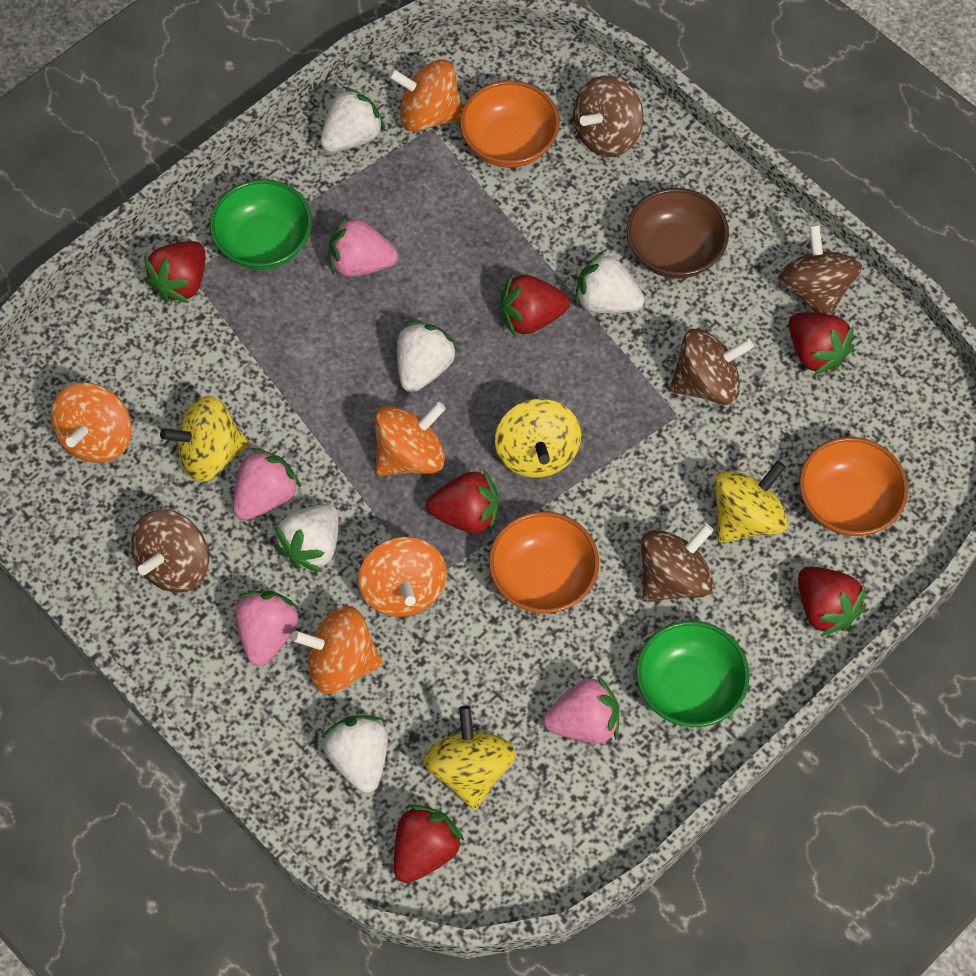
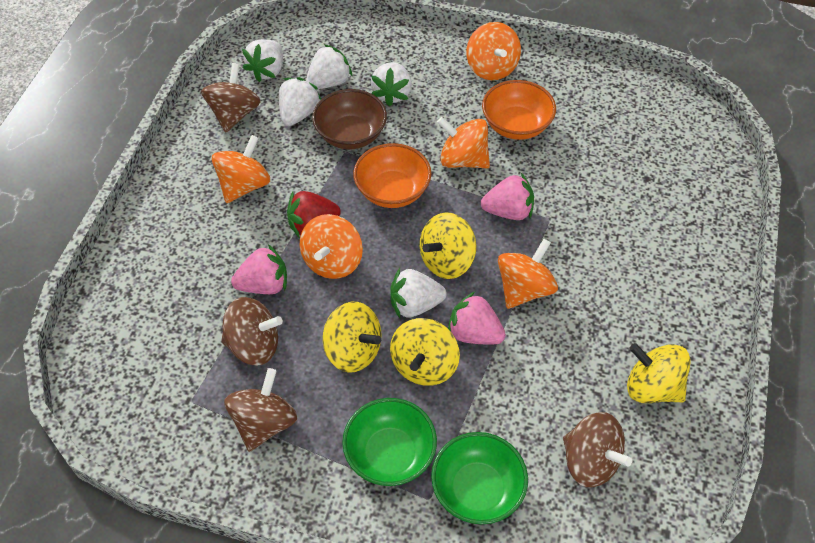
brown spinning top: 5 -> 4
orange bowl: 3 -> 2
pink strawberry: 4 -> 3
red strawberry: 6 -> 1

